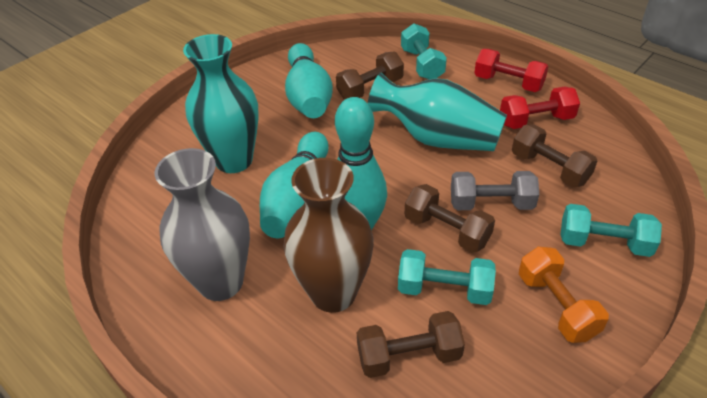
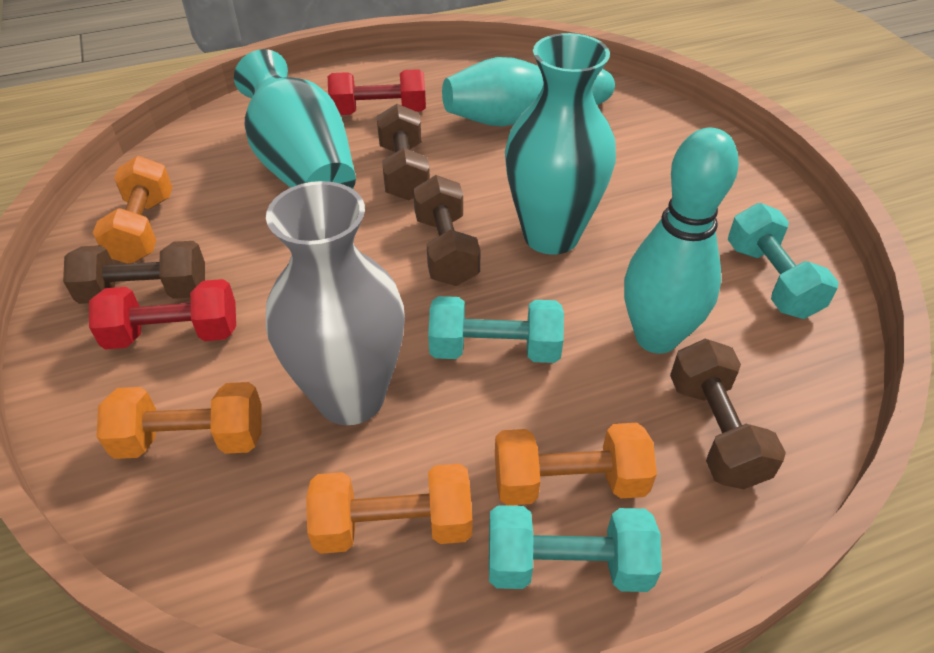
brown vase: 1 -> 0
grey dumbbell: 1 -> 0
orange dumbbell: 1 -> 4
turquoise bowling pin: 3 -> 2

